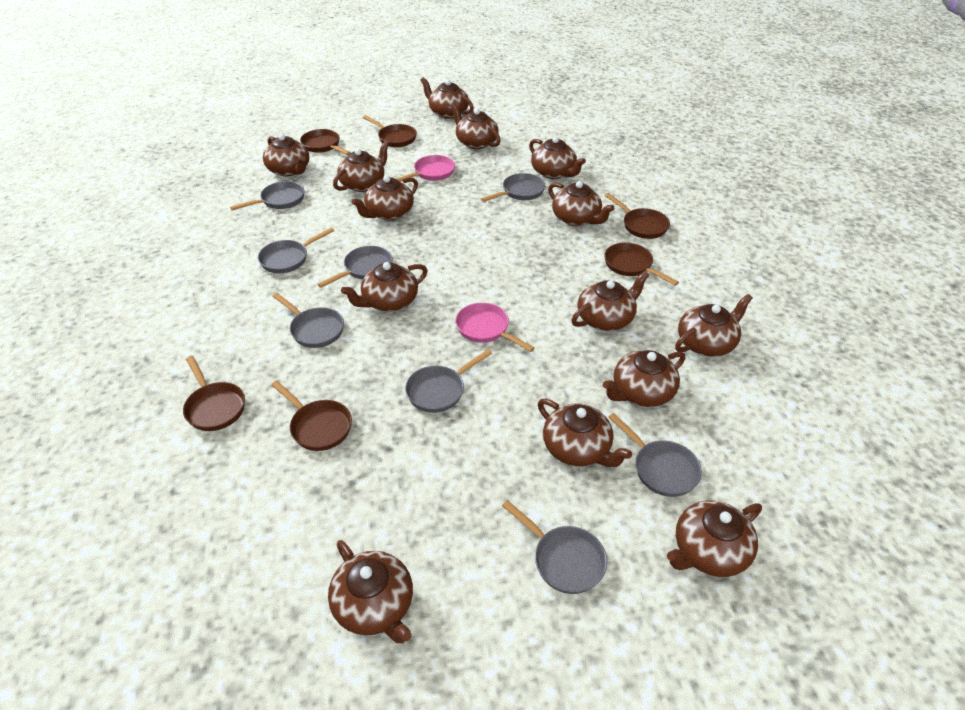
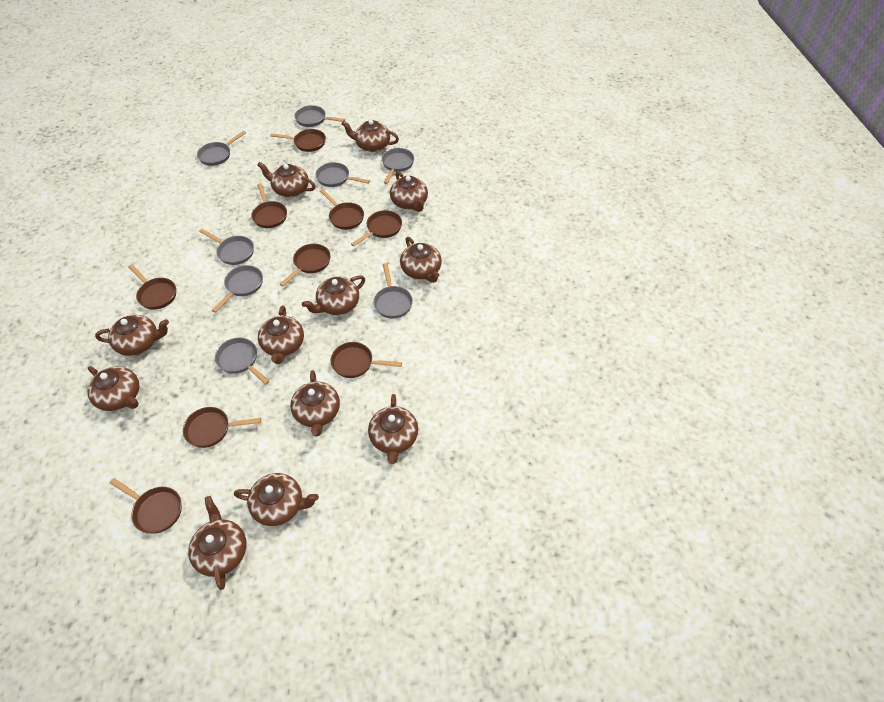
brown pan: 6 -> 9
brown teapot: 14 -> 12
pink pan: 2 -> 0

